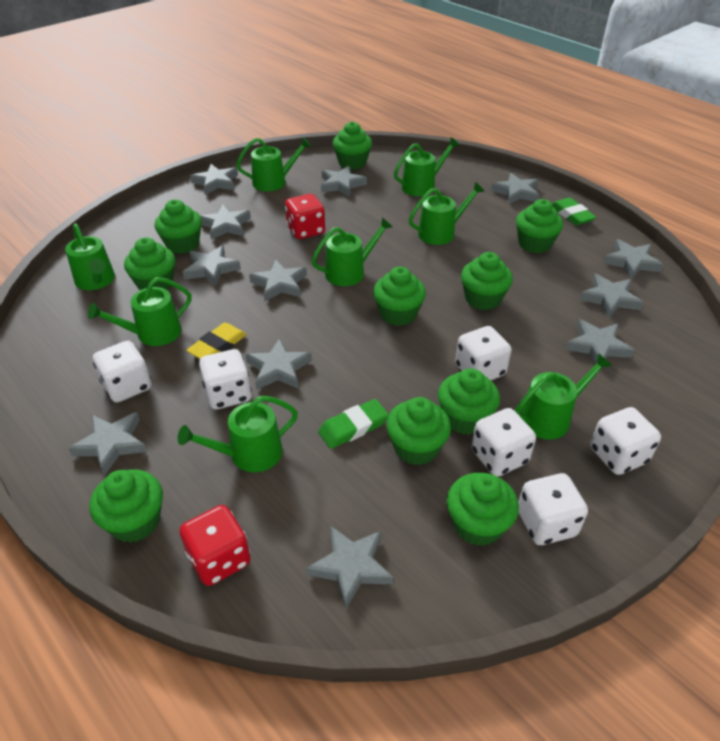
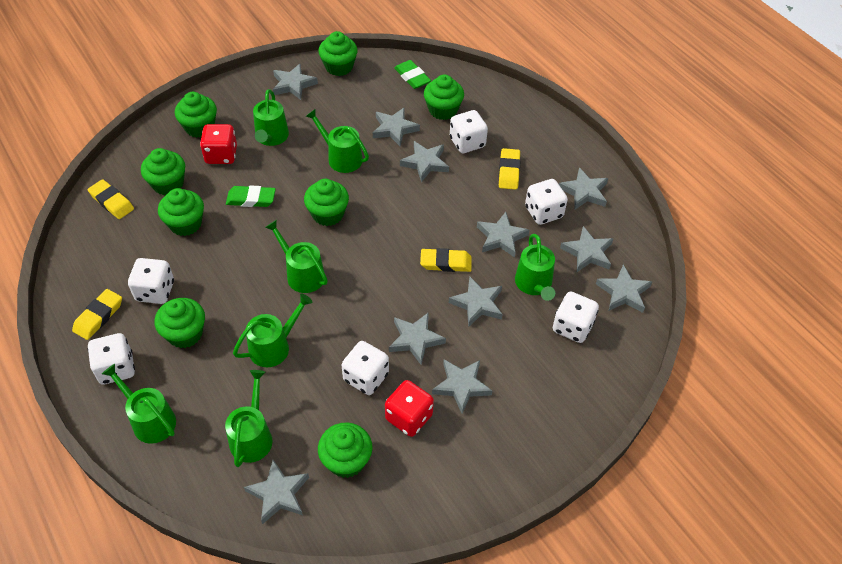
green cupcake: 10 -> 8
green watering can: 8 -> 7
grey star: 12 -> 11
yellow eraser: 1 -> 4

